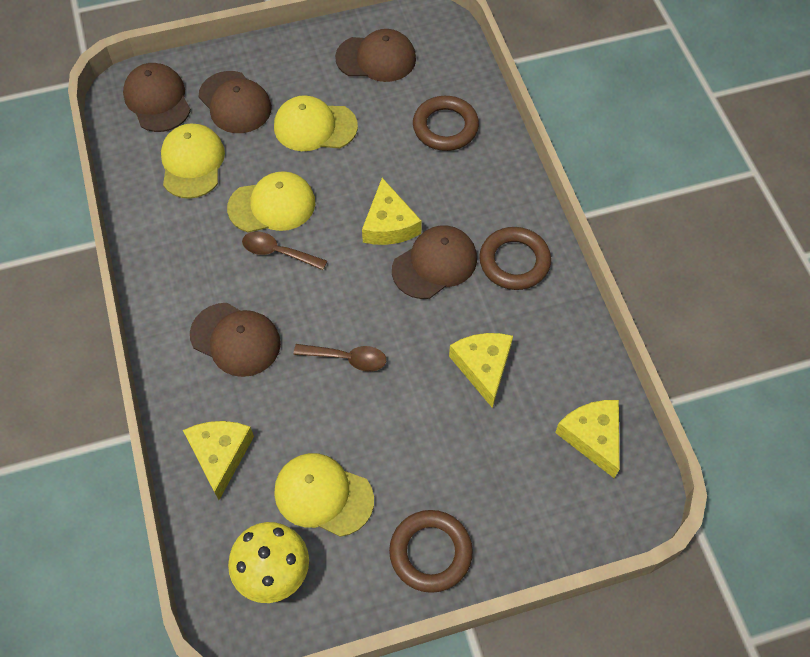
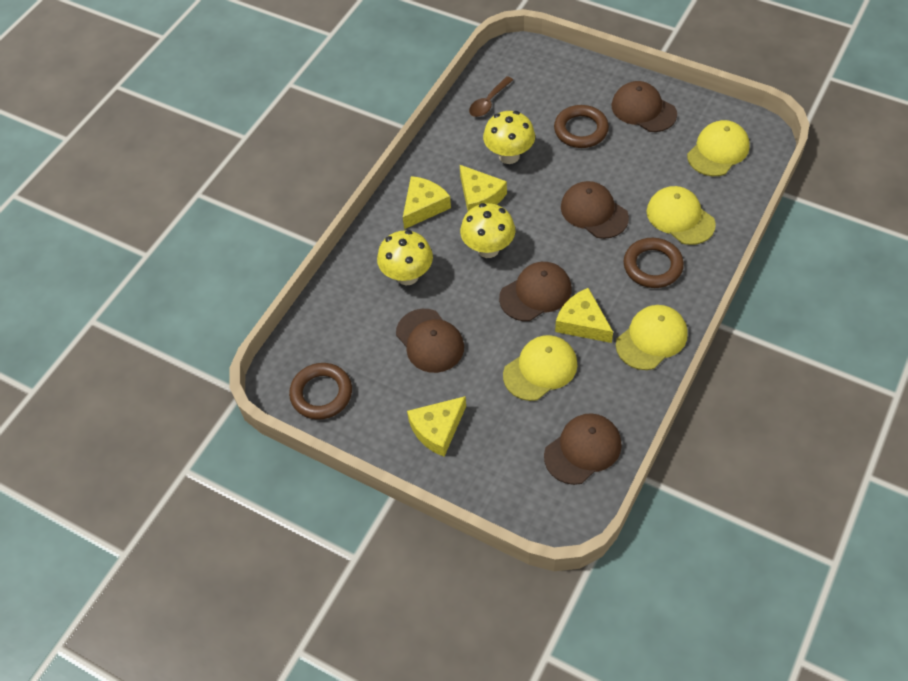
brown spoon: 2 -> 1
yellow mushroom: 1 -> 3

